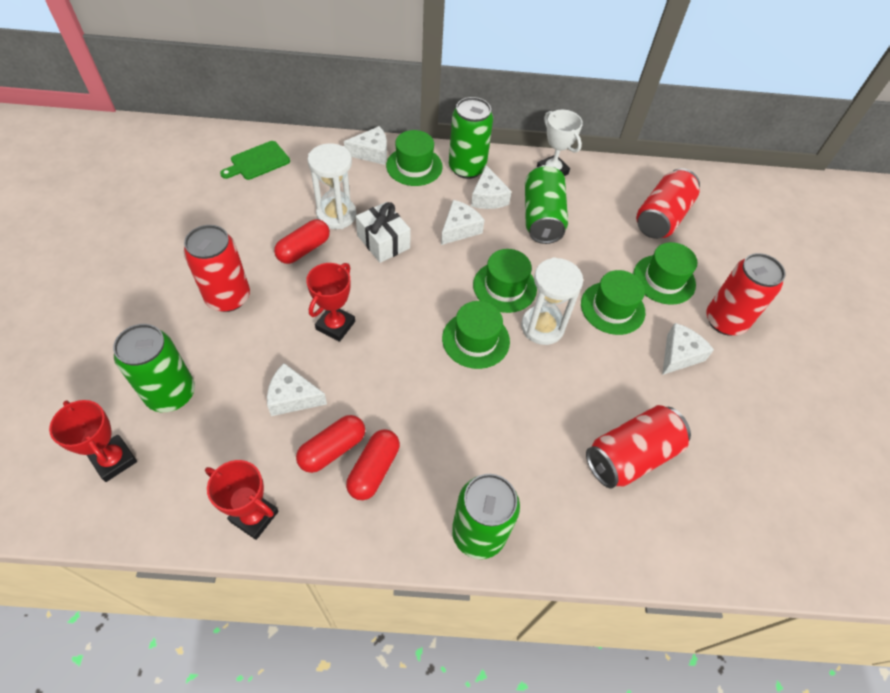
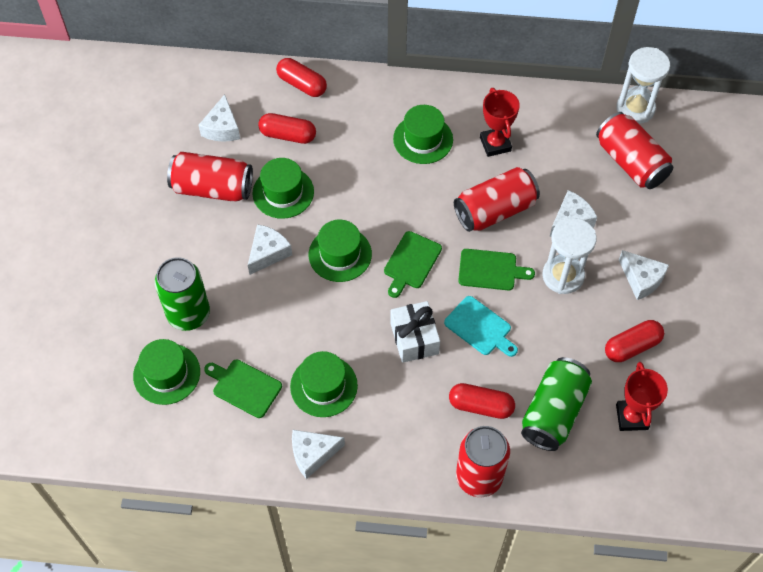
green can: 4 -> 2
green cutting board: 1 -> 3
red capsule: 3 -> 4
red trophy: 3 -> 2
turquoise cutting board: 0 -> 1
white trophy: 1 -> 0

